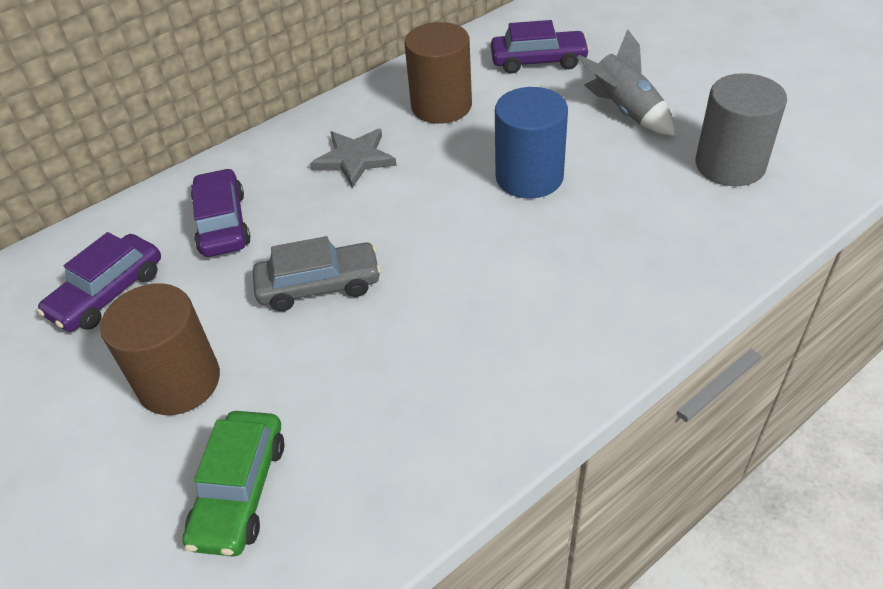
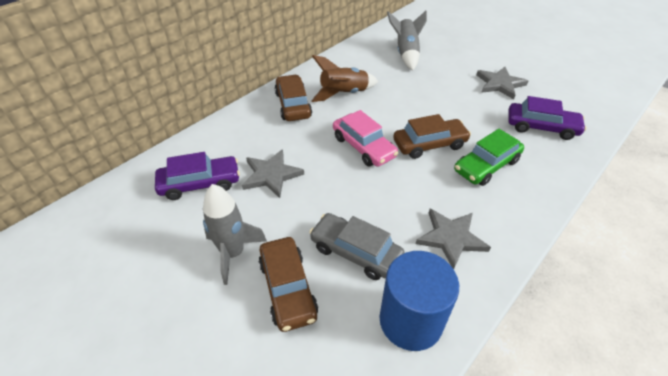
brown car: 0 -> 3
brown cylinder: 2 -> 0
brown rocket: 0 -> 1
grey cylinder: 1 -> 0
grey rocket: 1 -> 2
grey star: 1 -> 3
pink car: 0 -> 1
purple car: 3 -> 2

